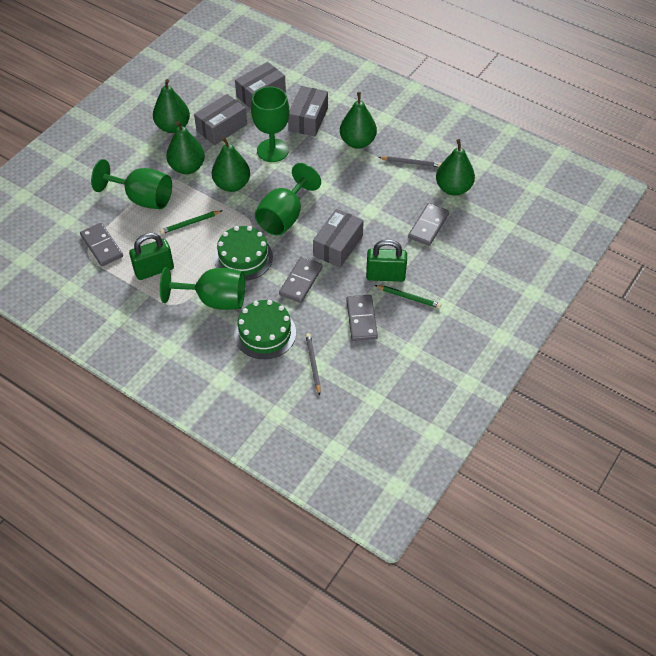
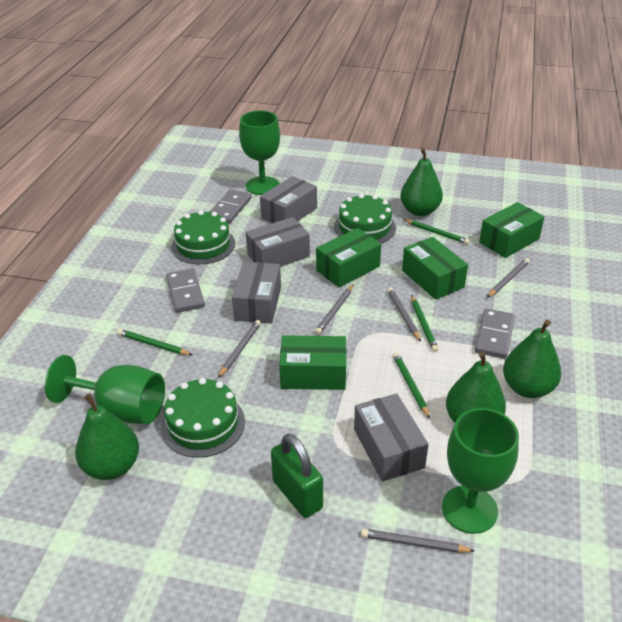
green box: 0 -> 4
green cake: 2 -> 3
green goblet: 4 -> 3
green padlock: 2 -> 1
green pear: 5 -> 4
green pencil: 2 -> 4
grey domino: 4 -> 3
grey pencil: 2 -> 5

